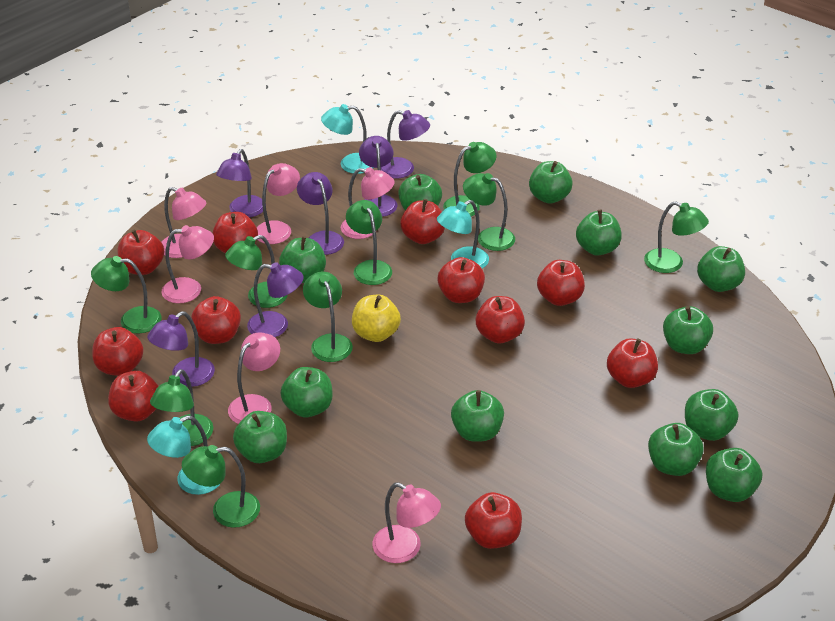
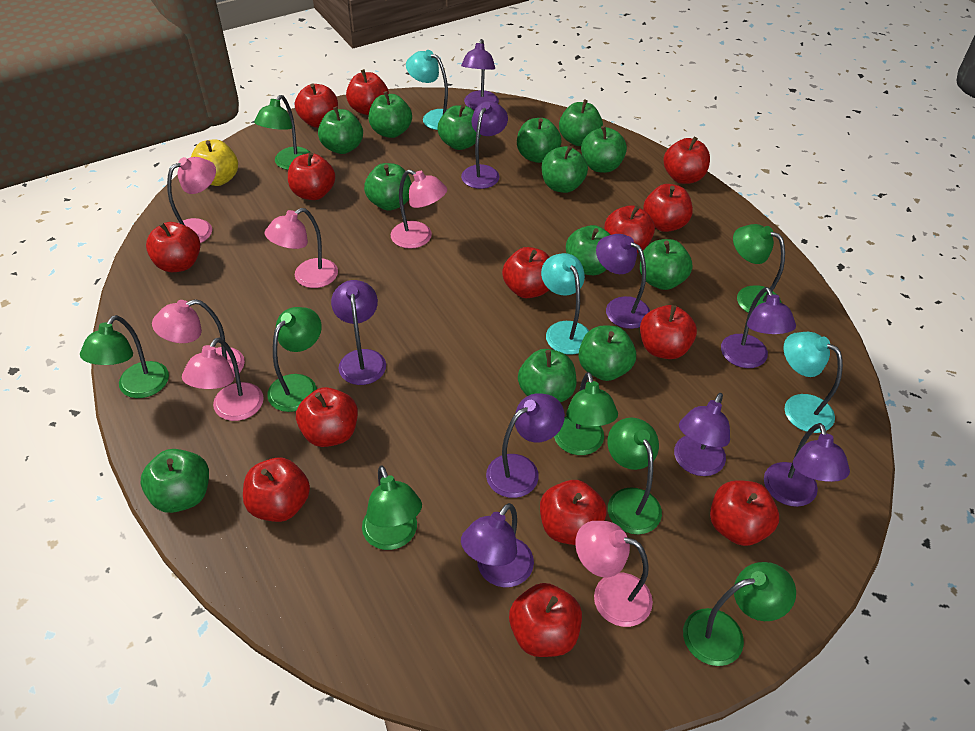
green apple: 12 -> 13
green lamp: 9 -> 8
purple lamp: 6 -> 9
red apple: 11 -> 14

